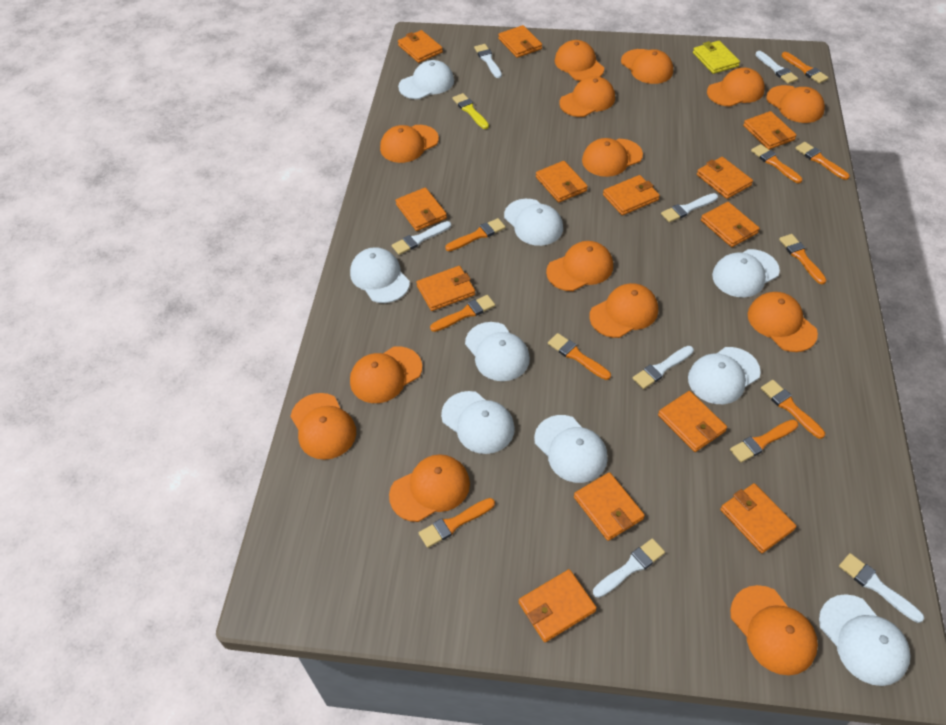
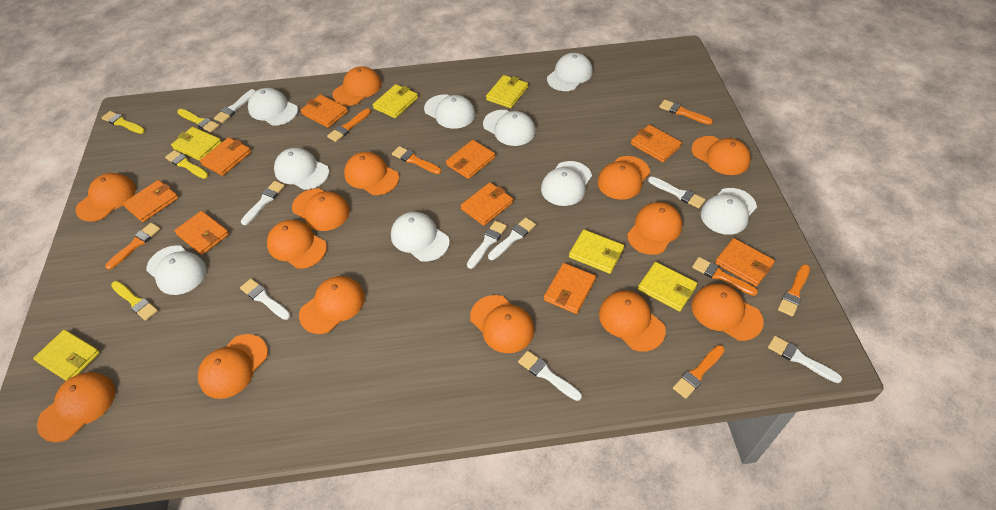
orange brush: 10 -> 7
orange wallet: 13 -> 9
white brush: 7 -> 8
yellow brush: 1 -> 4
yellow wallet: 1 -> 6

